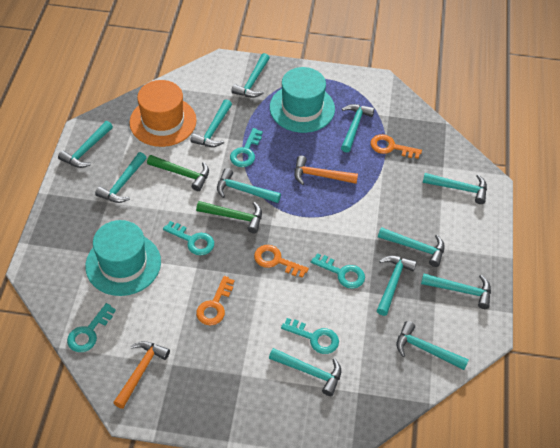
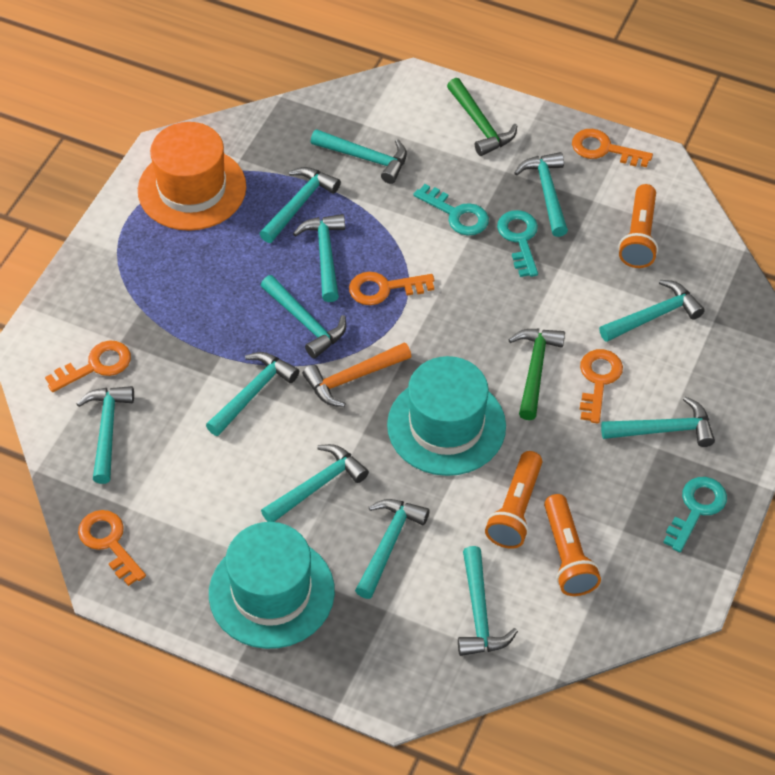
orange flashlight: 0 -> 3
orange hammer: 2 -> 1
orange key: 3 -> 5
turquoise key: 5 -> 3

